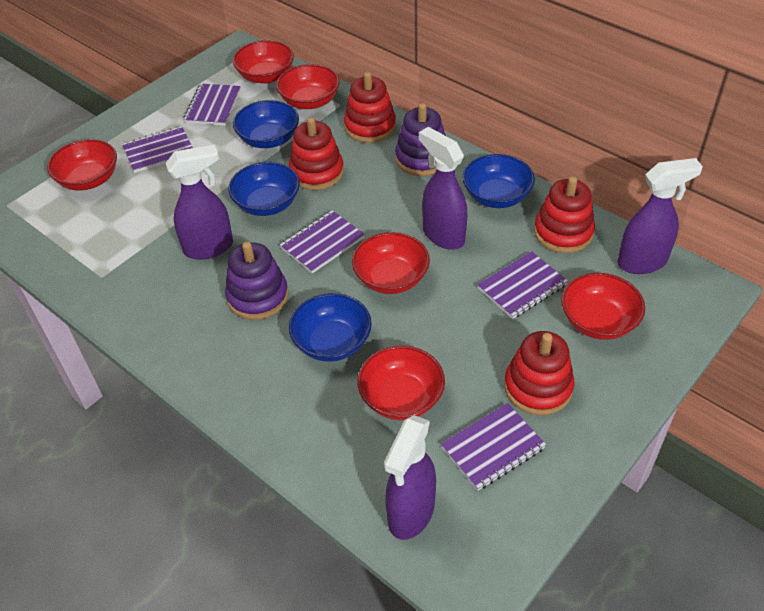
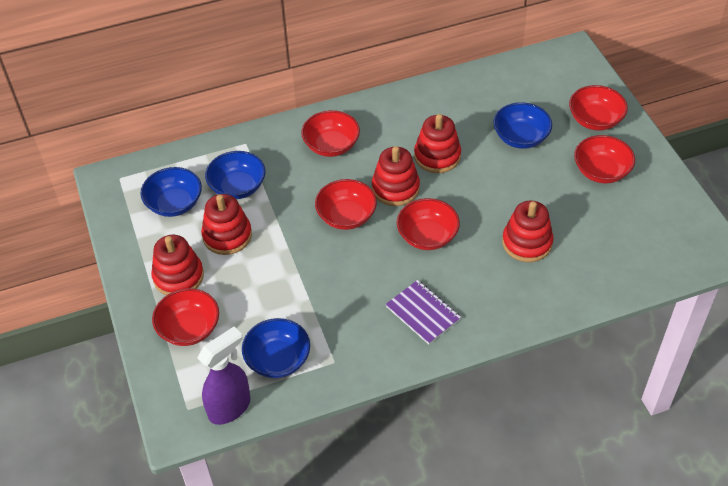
purple notebook: 5 -> 1
purple spray bottle: 4 -> 1
purple stacking toy: 2 -> 0
red stacking toy: 4 -> 5

